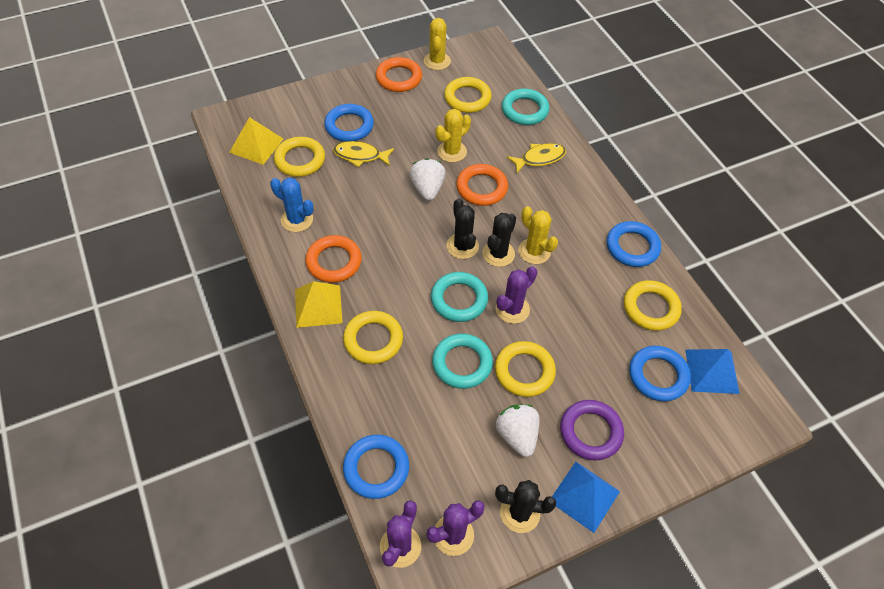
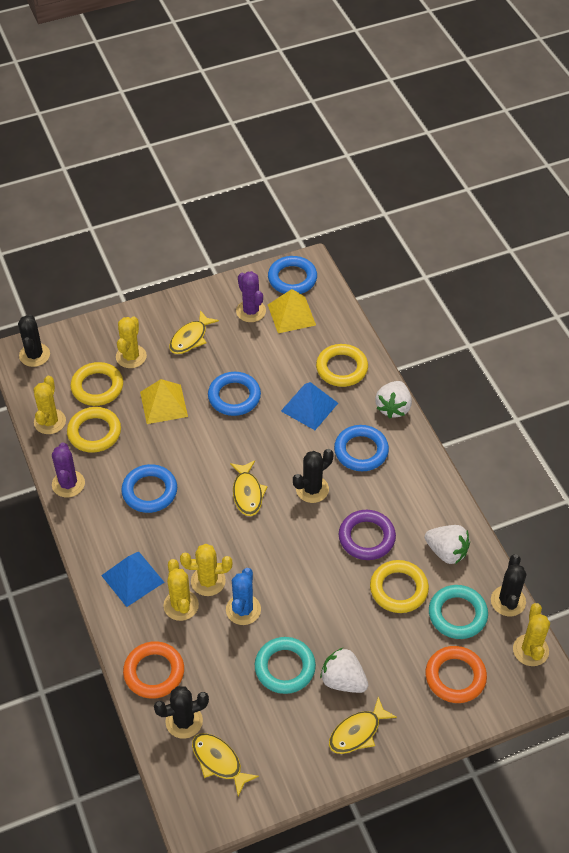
black cactus: 3 -> 4
orange ring: 3 -> 2
purple cactus: 3 -> 2
turquoise ring: 3 -> 2
white strawberry: 2 -> 3
yellow cactus: 3 -> 5
yellow fish: 2 -> 4
yellow ring: 5 -> 4

